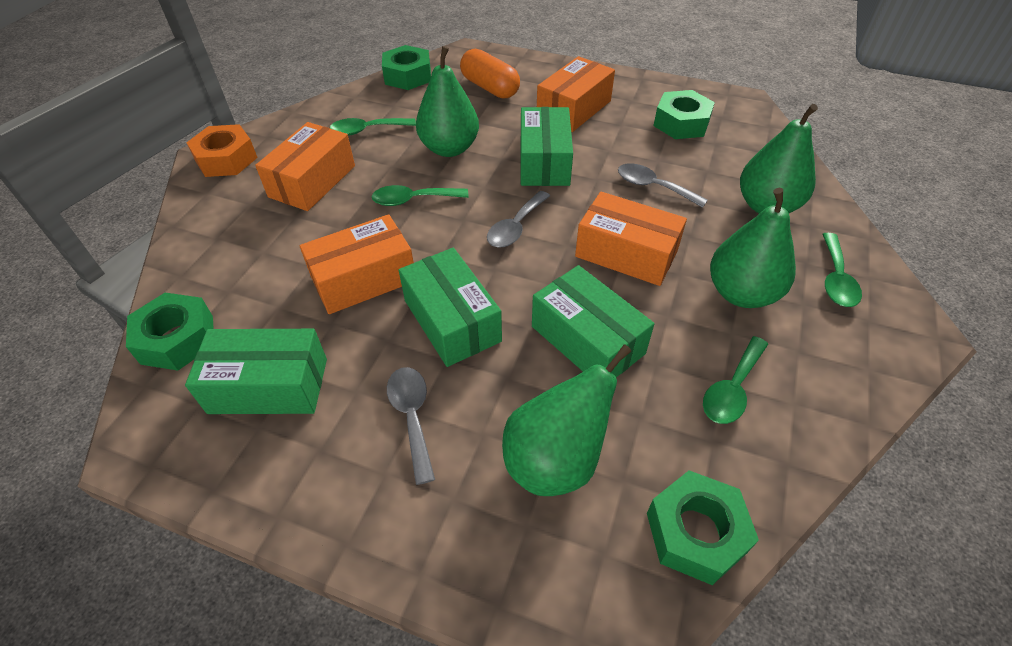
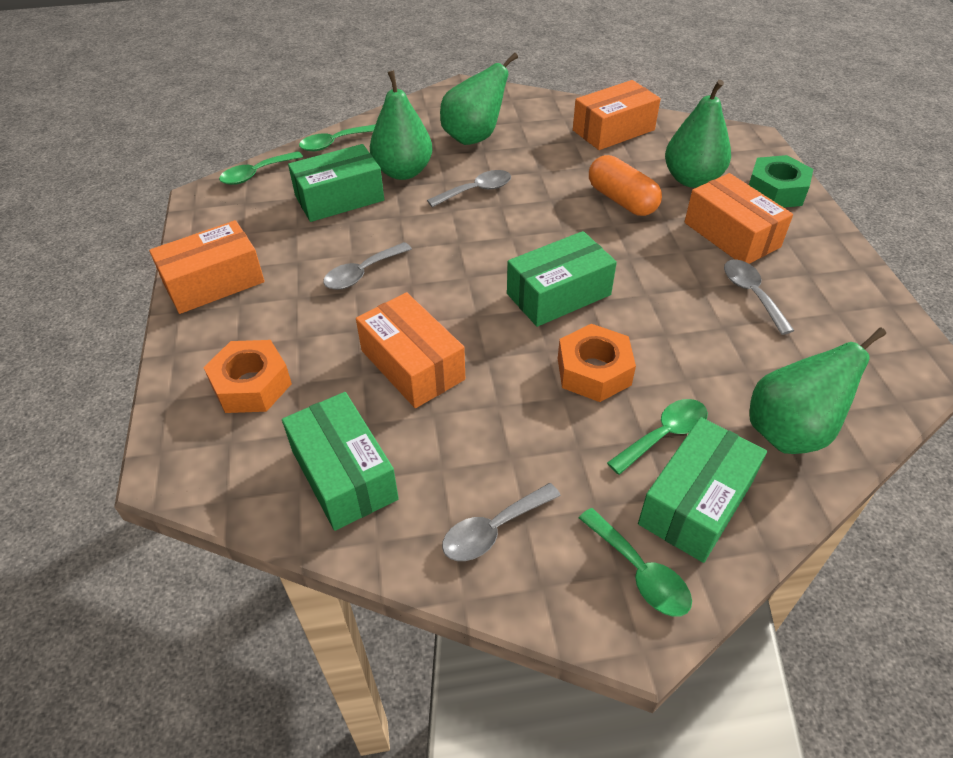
green nut: 4 -> 1
grey spoon: 3 -> 4
orange nut: 1 -> 2

